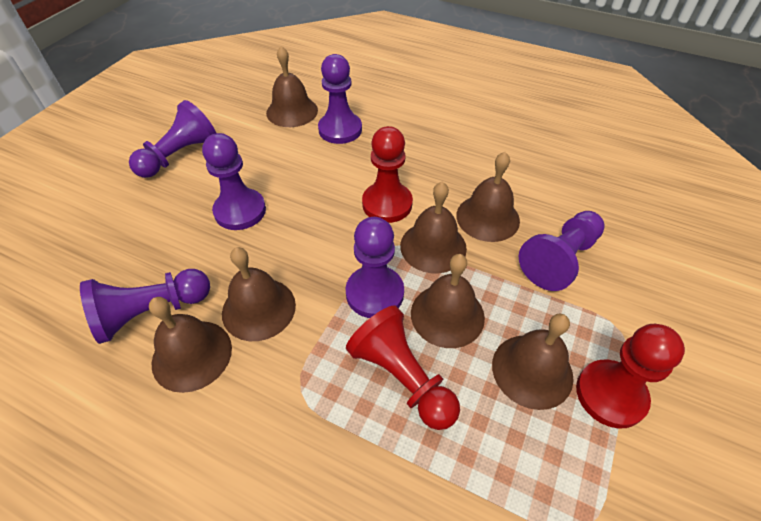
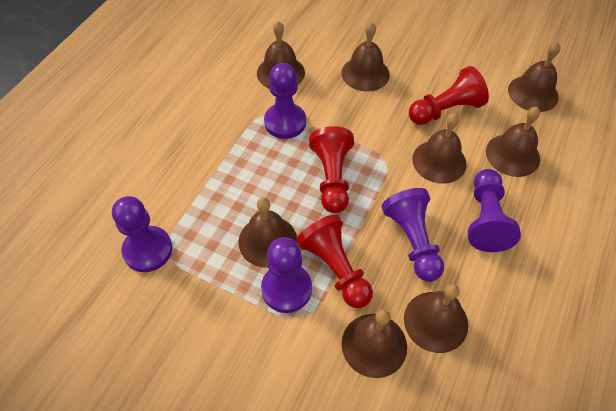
brown bell: 7 -> 8
purple pawn: 6 -> 5

